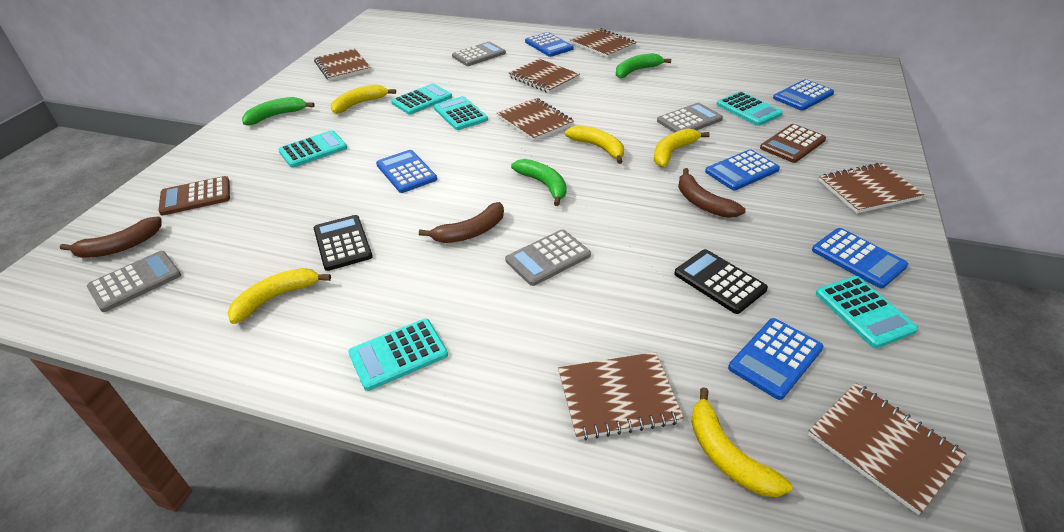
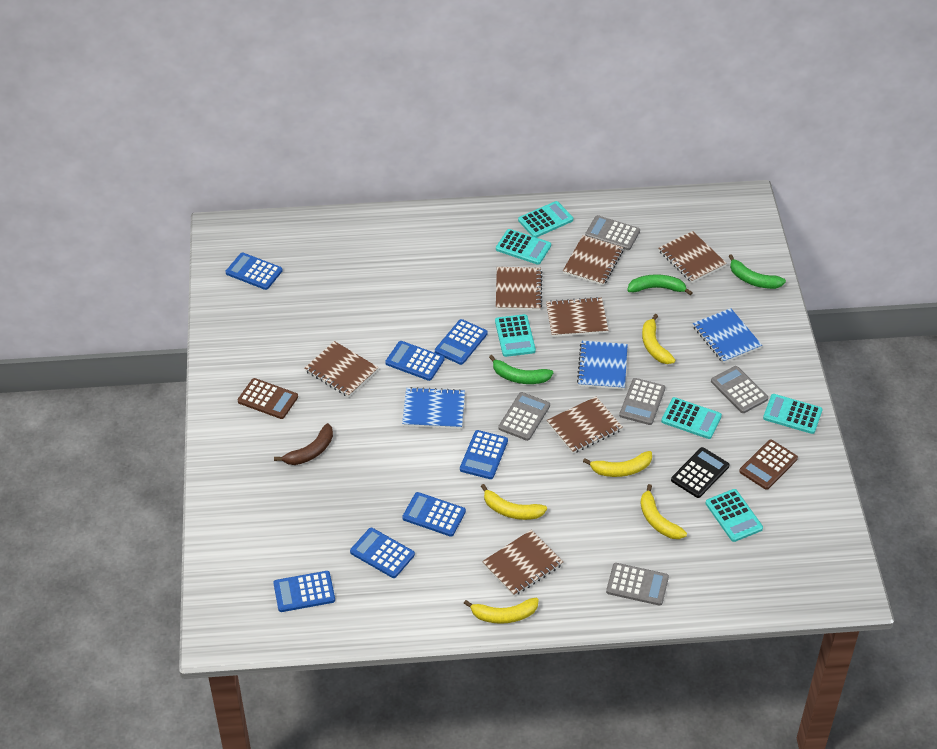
black calculator: 2 -> 1
blue calculator: 6 -> 7
blue notebook: 0 -> 3
brown banana: 3 -> 1
grey calculator: 4 -> 5

